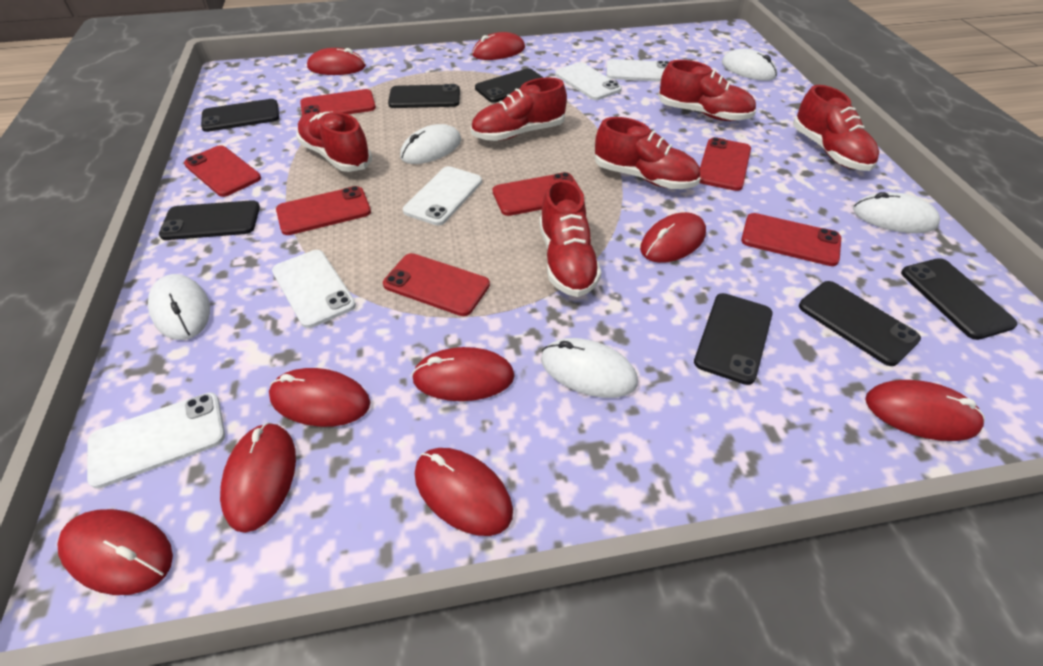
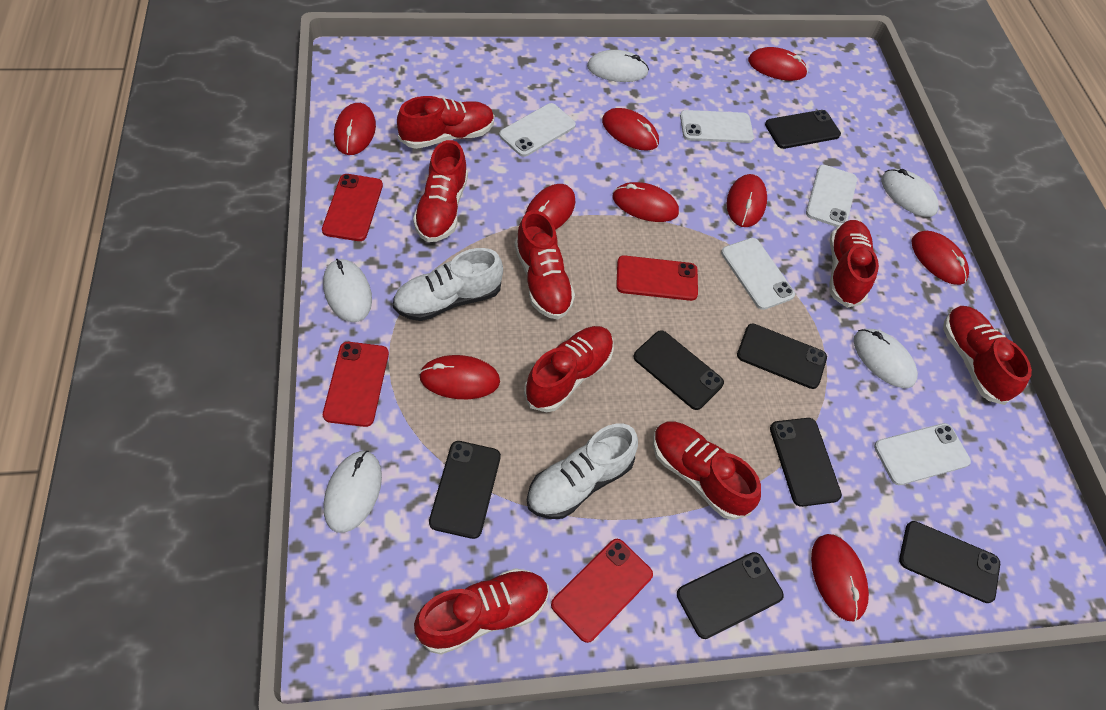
red phone: 7 -> 4
red shoe: 6 -> 8
white shoe: 0 -> 2

